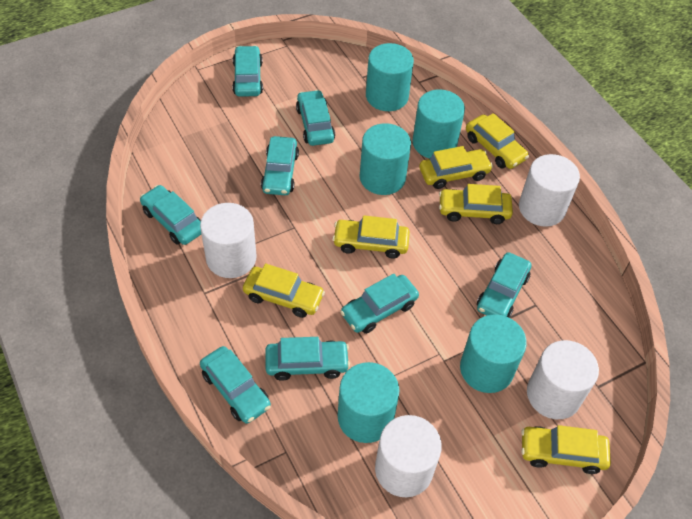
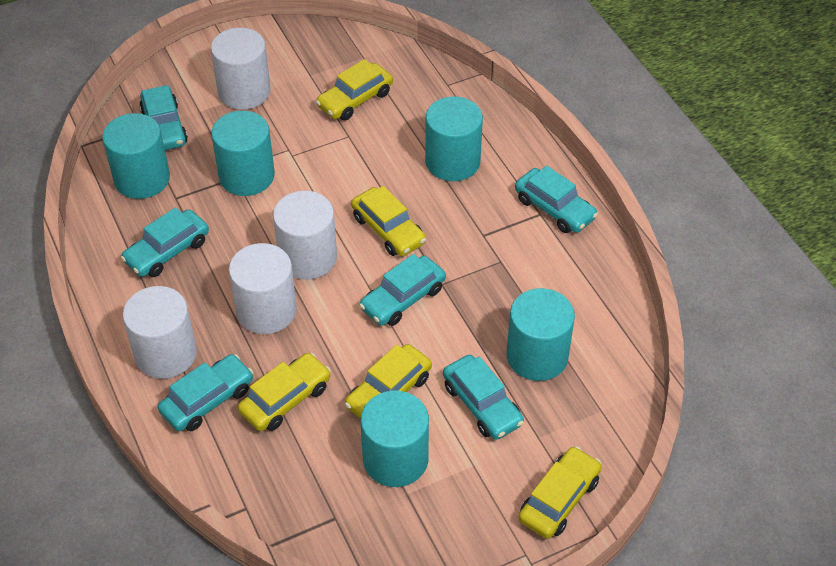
turquoise car: 8 -> 6
yellow car: 6 -> 5

